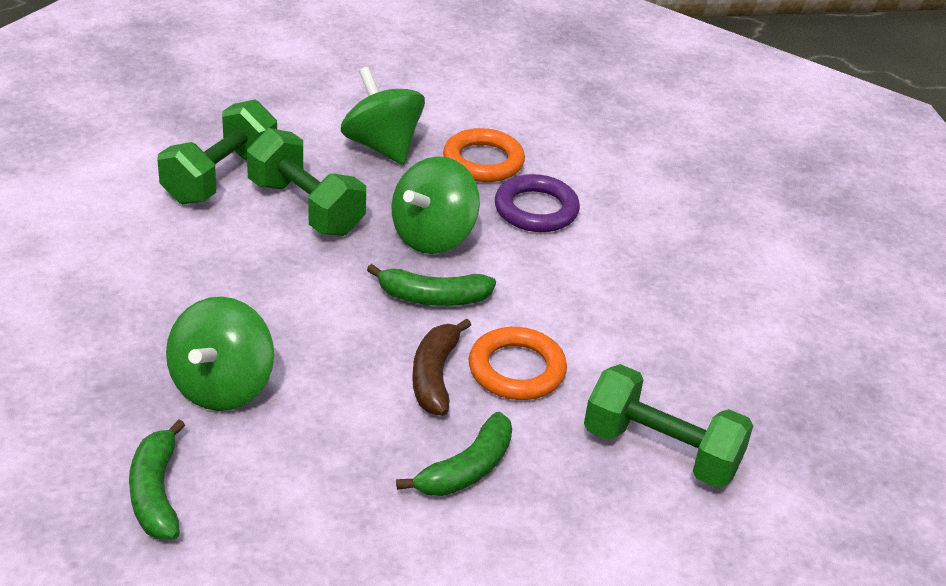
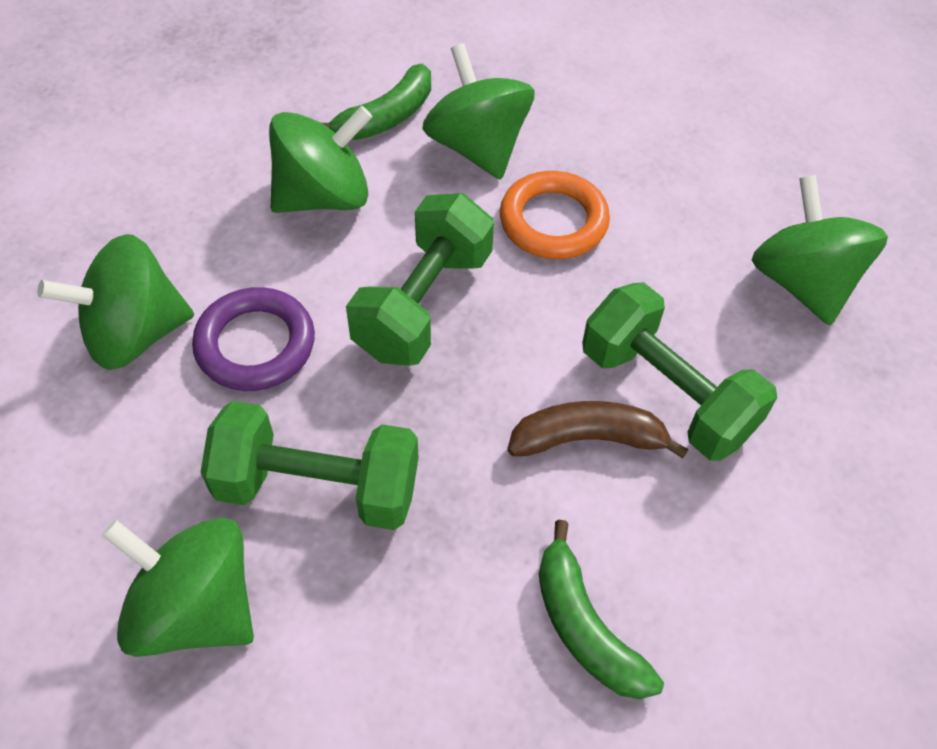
green banana: 3 -> 2
green spinning top: 3 -> 5
orange ring: 2 -> 1

